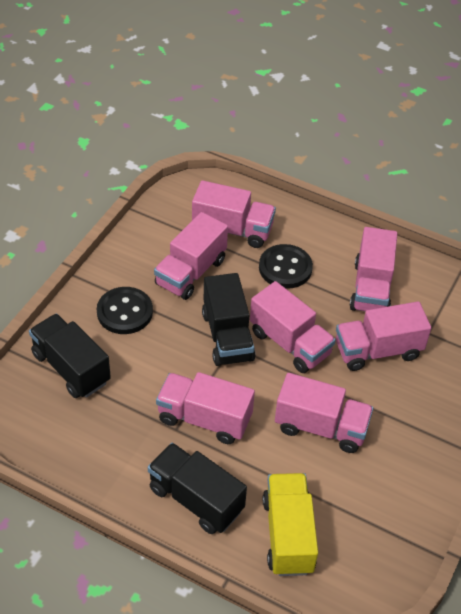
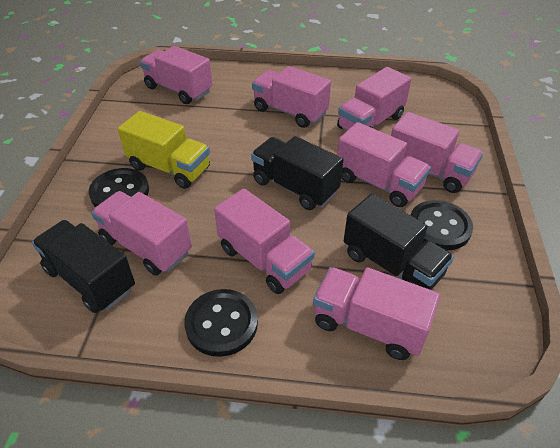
black button: 2 -> 3
pink truck: 7 -> 8

